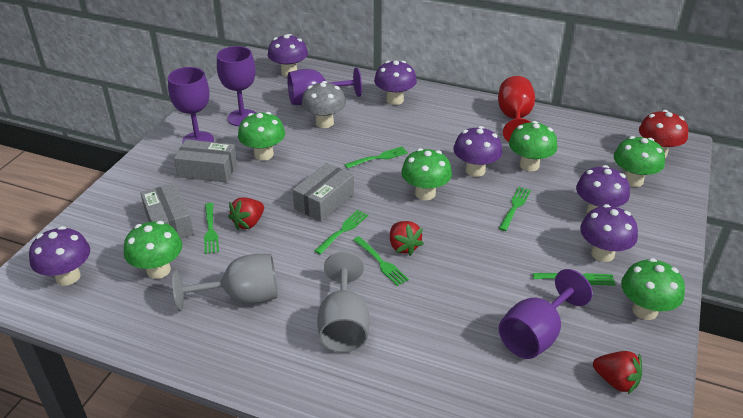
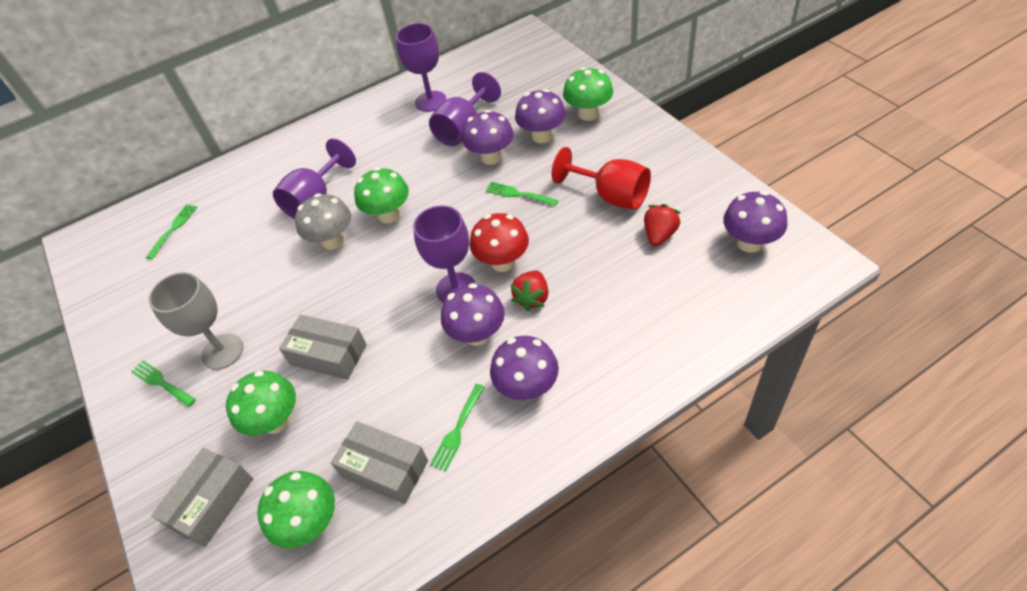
green fork: 6 -> 4
green mushroom: 6 -> 4
grey goblet: 2 -> 1
purple mushroom: 6 -> 5
red strawberry: 3 -> 2

